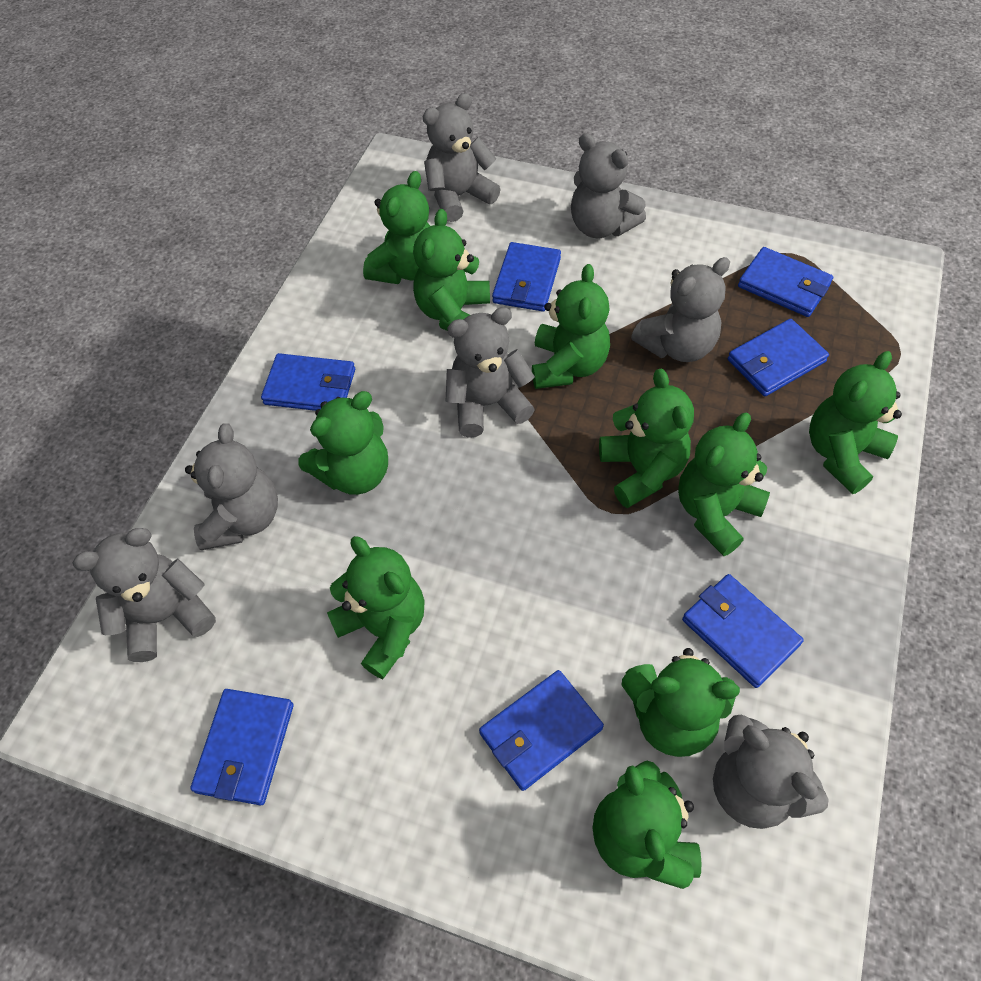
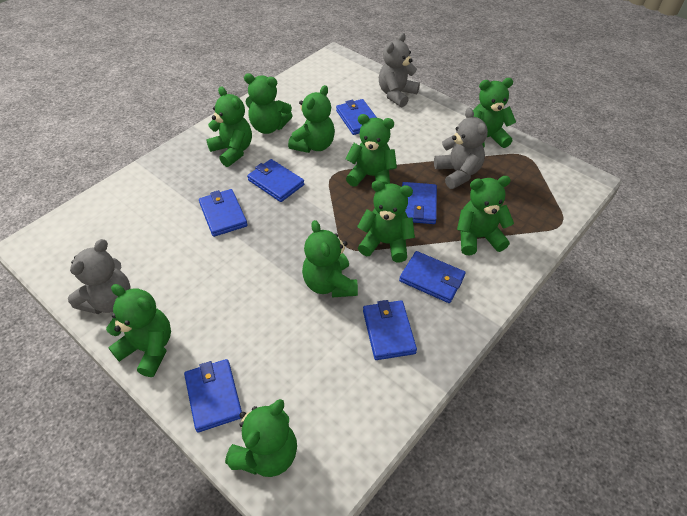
grey teddy bear: 7 -> 3

